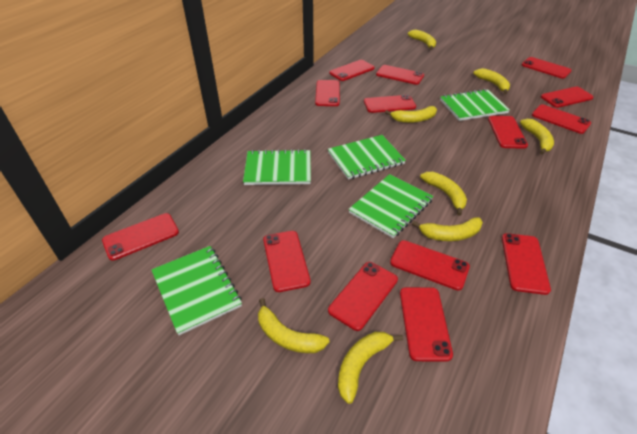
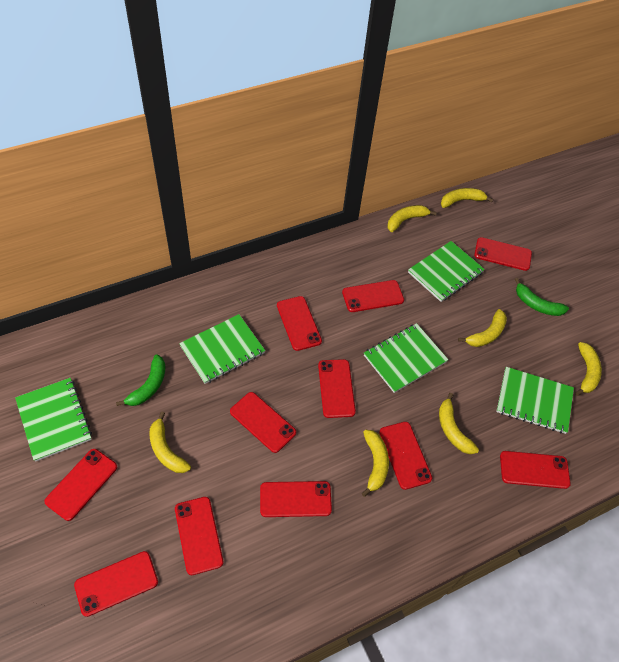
green banana: 0 -> 2
red phone: 14 -> 11
yellow banana: 8 -> 7

